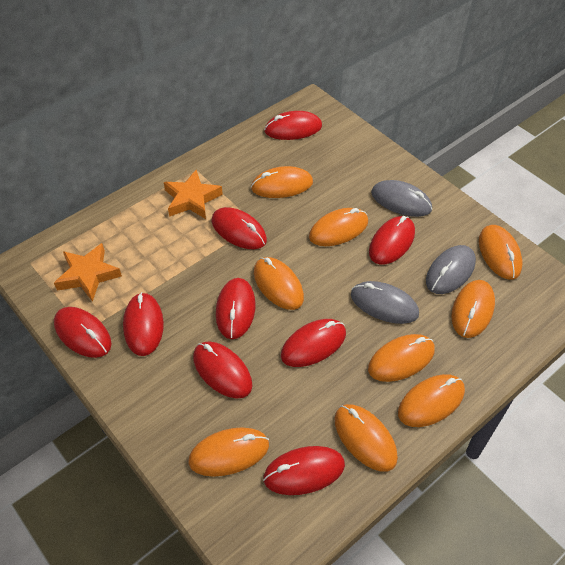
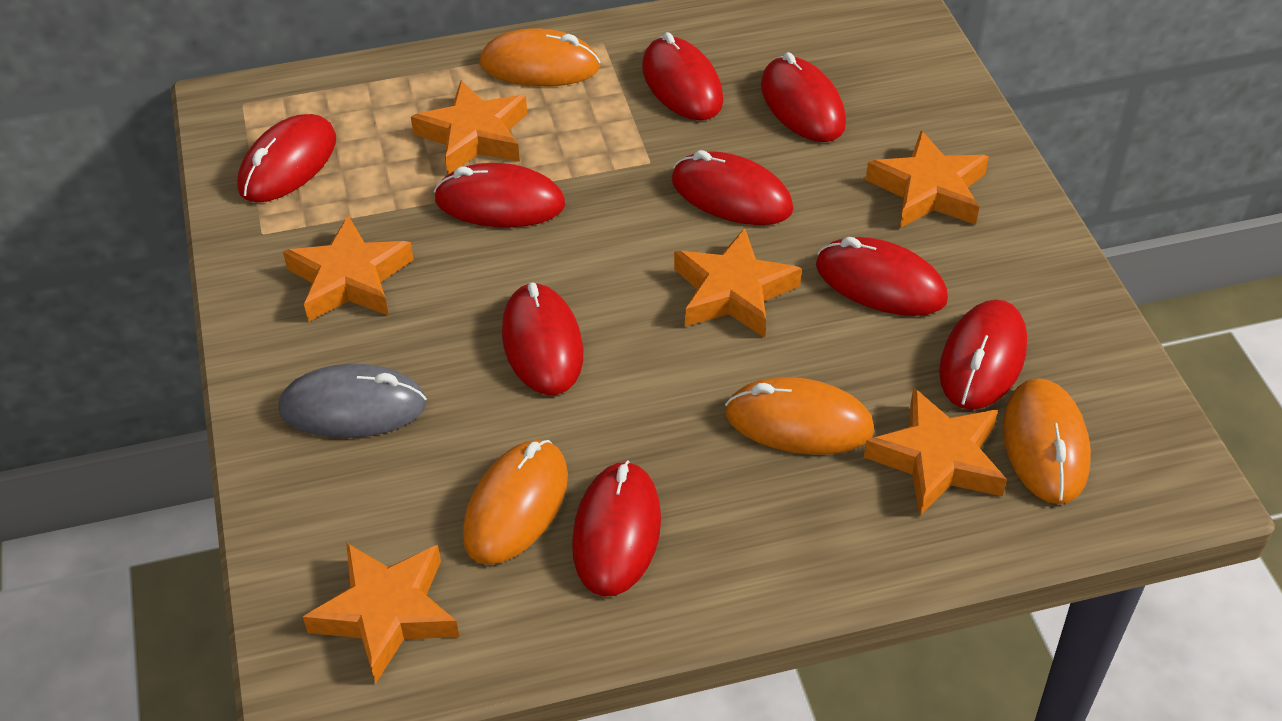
grey mouse: 3 -> 1
orange mouse: 9 -> 4
orange star: 2 -> 6

